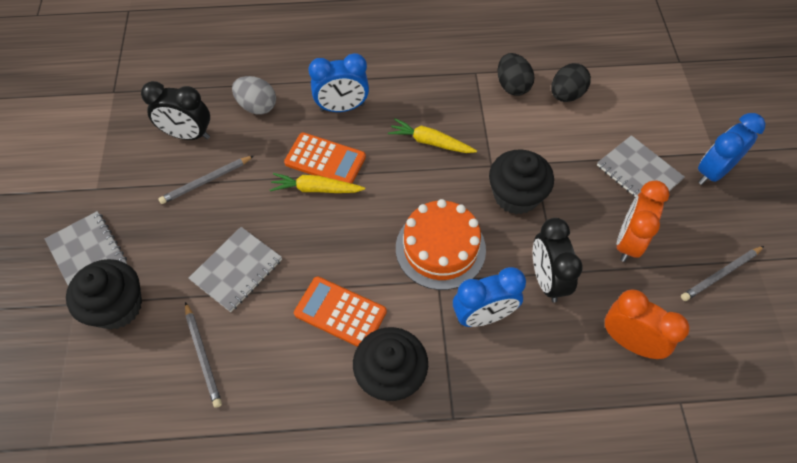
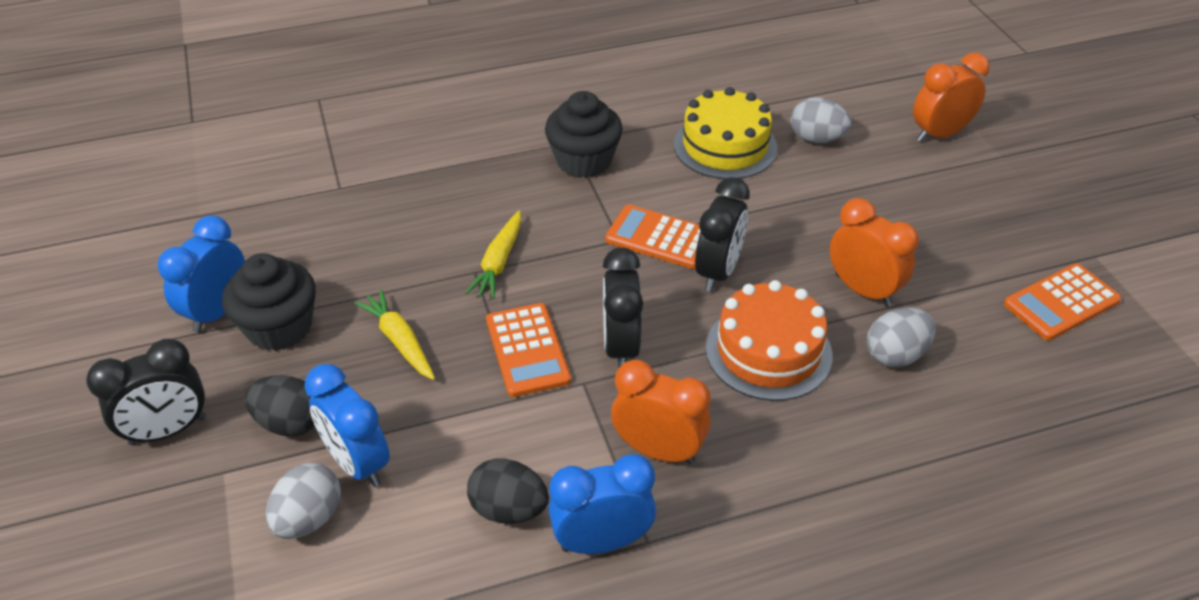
black clock: 2 -> 3
black cupcake: 3 -> 2
grey egg: 1 -> 3
grey notebook: 3 -> 0
grey pencil: 3 -> 0
orange calculator: 2 -> 3
orange clock: 2 -> 3
yellow cake: 0 -> 1

